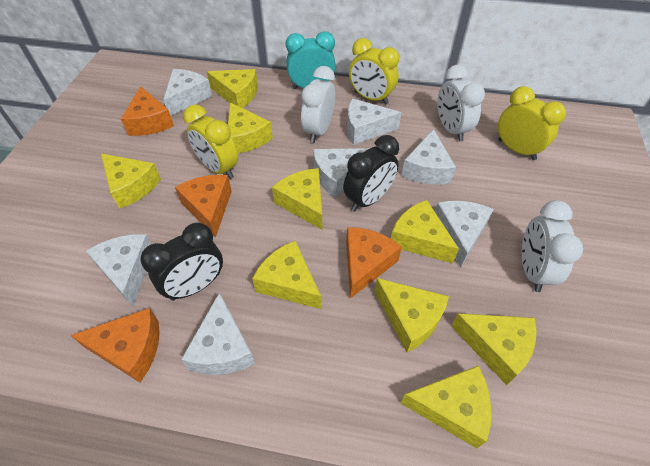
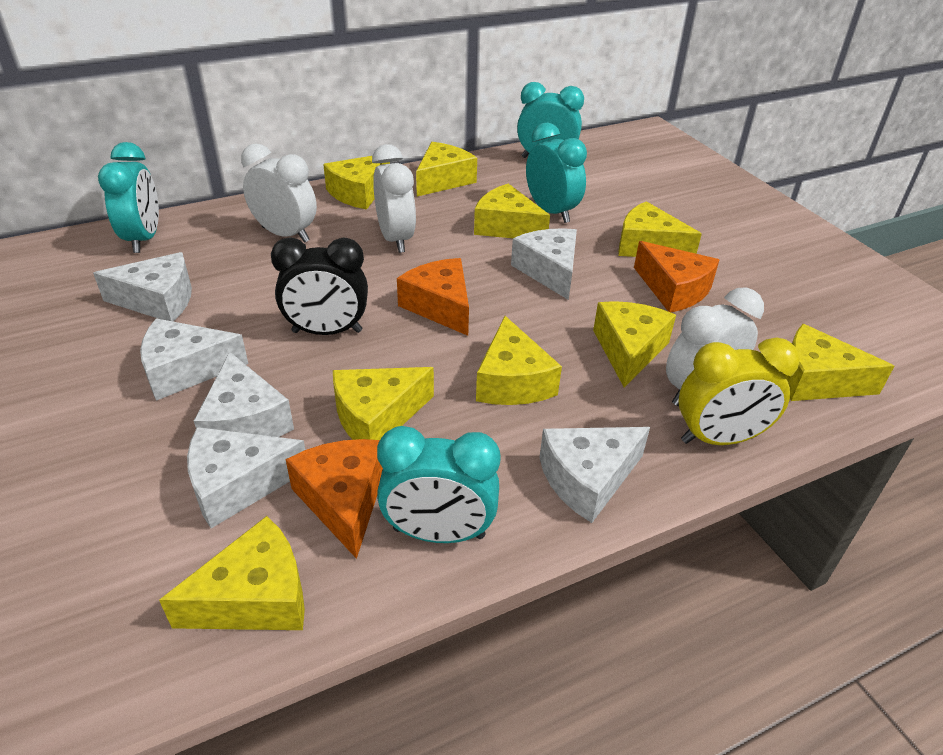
black clock: 2 -> 1
orange cheese: 4 -> 3
turquoise clock: 1 -> 4
white cheese: 7 -> 6
yellow clock: 3 -> 1

